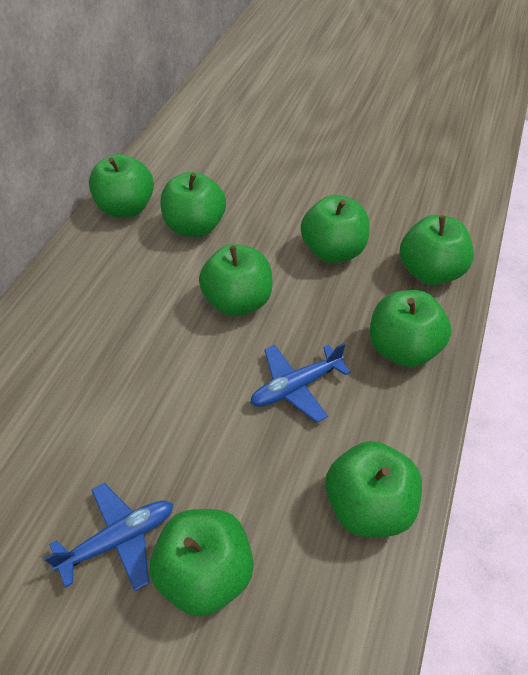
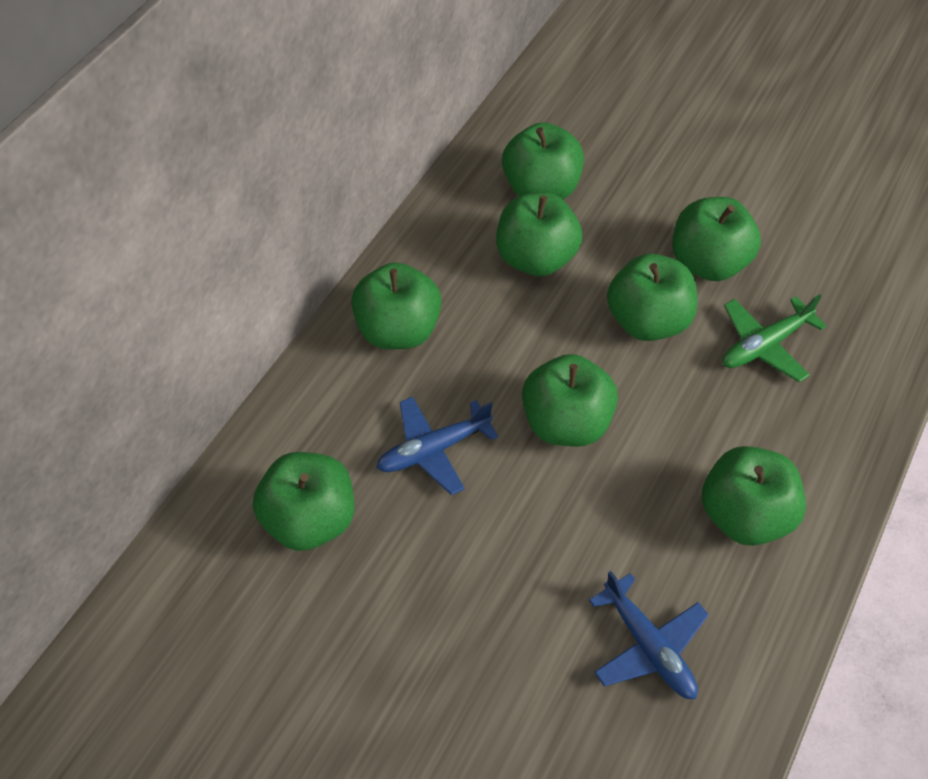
green plane: 0 -> 1

